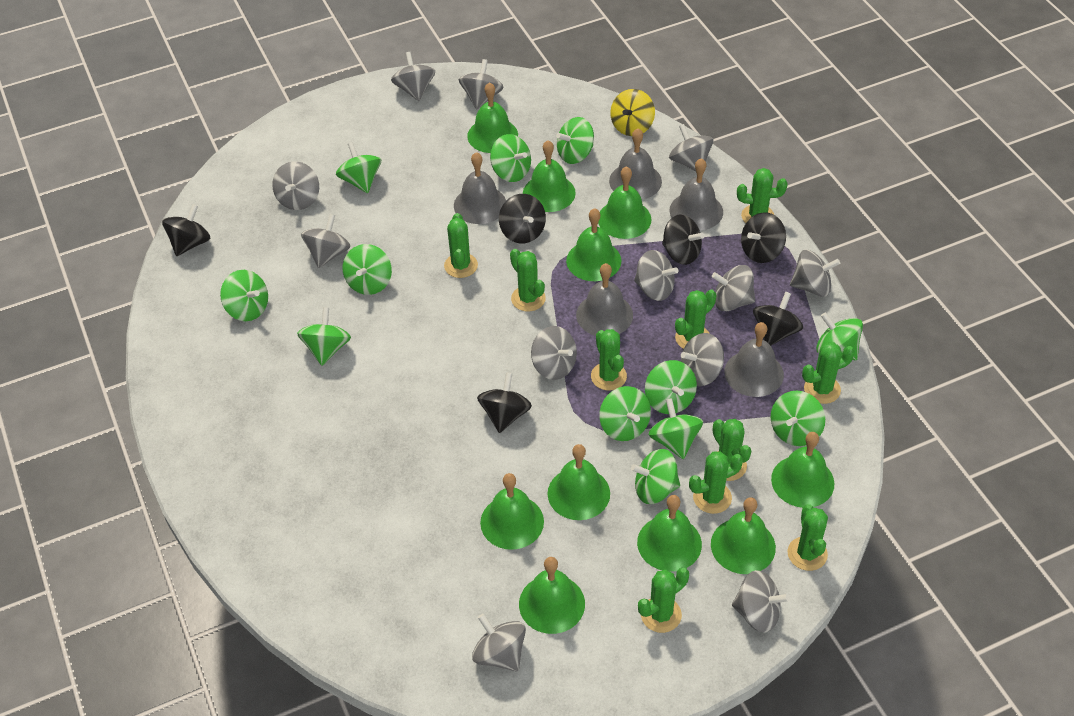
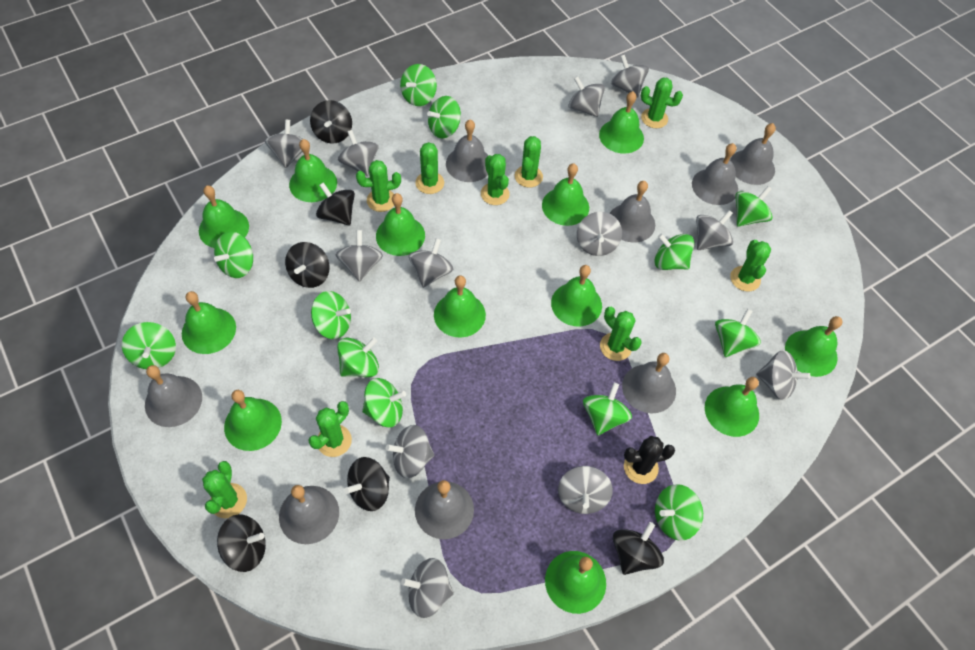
black cactus: 0 -> 1
green bell: 10 -> 12
green cactus: 10 -> 9
grey bell: 5 -> 8
yellow spinning top: 1 -> 0

